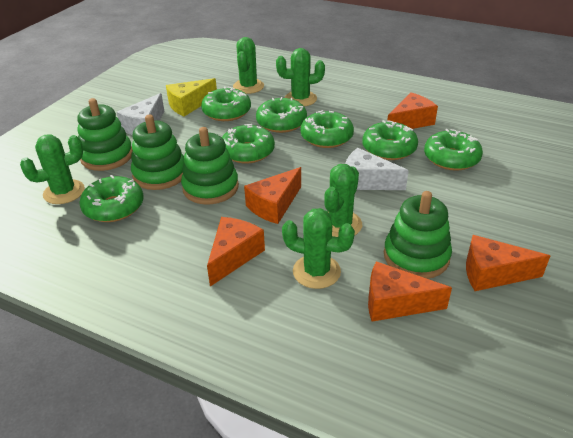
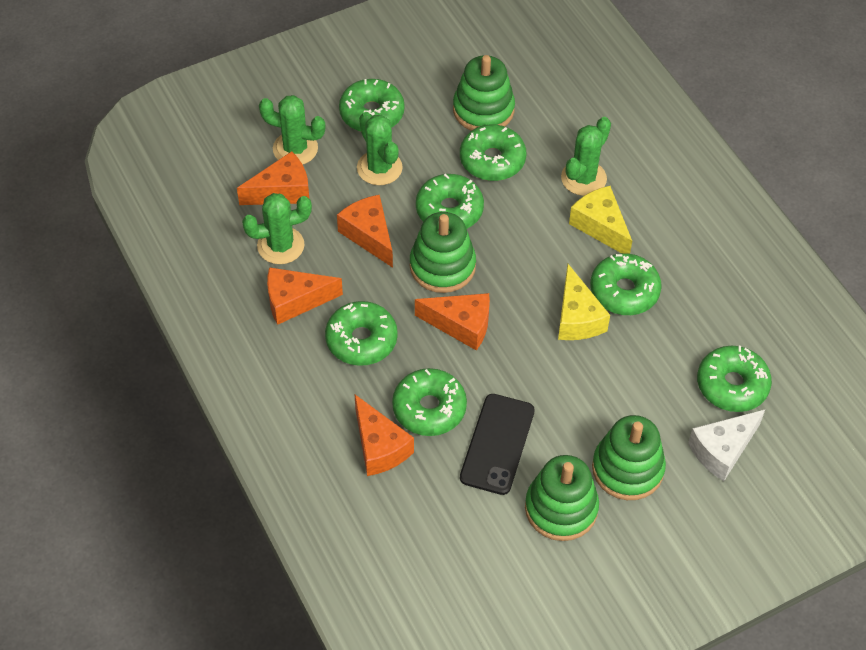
black phone: 0 -> 1
green cactus: 5 -> 4
white cheese: 2 -> 1
yellow cheese: 1 -> 2

